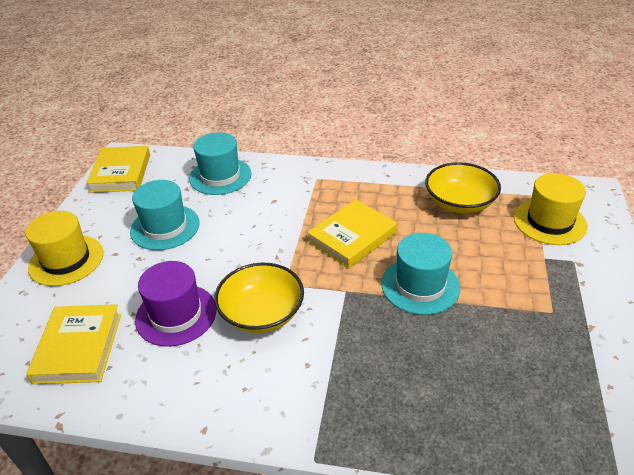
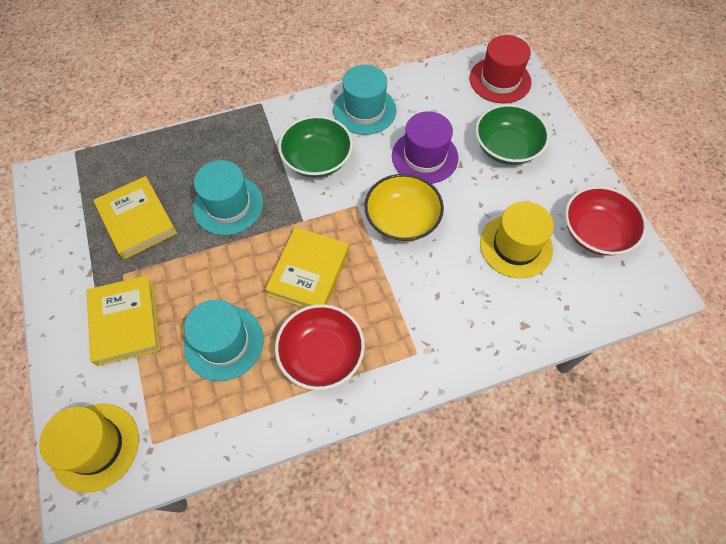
green bowl: 0 -> 2
red bowl: 0 -> 2
red hat: 0 -> 1
yellow bowl: 2 -> 1

